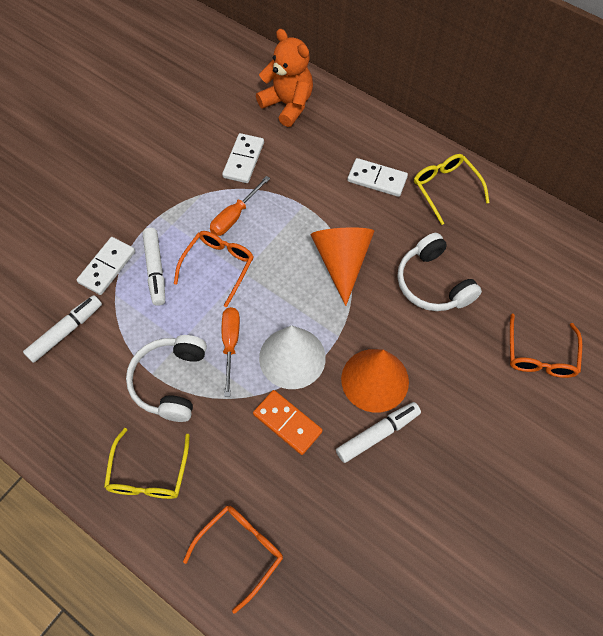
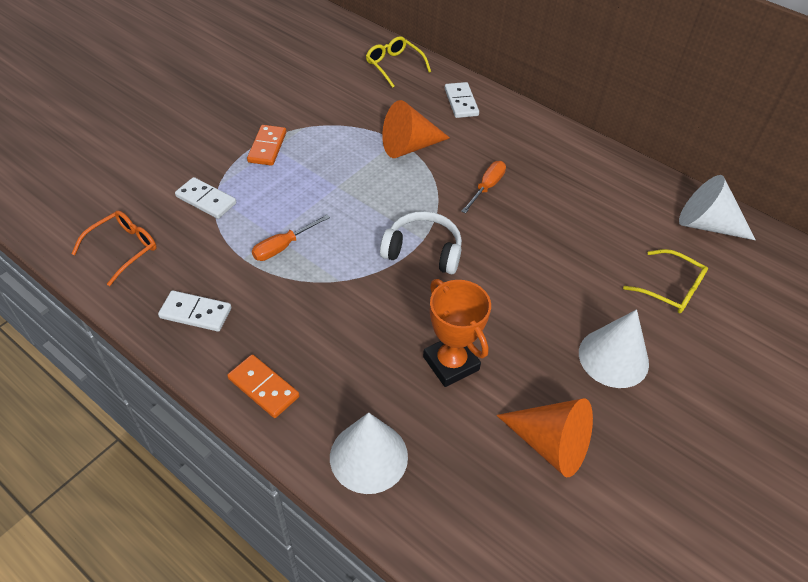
orange domino: 1 -> 2
orange glasses: 3 -> 1
orange teddy bear: 1 -> 0
orange trophy: 0 -> 1
white cone: 1 -> 3
white headphones: 2 -> 1
white marker: 3 -> 0

